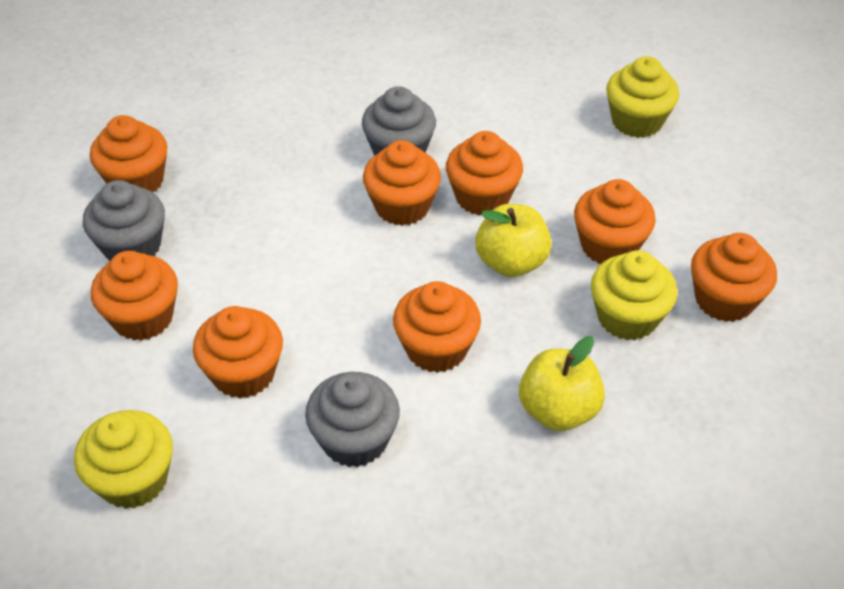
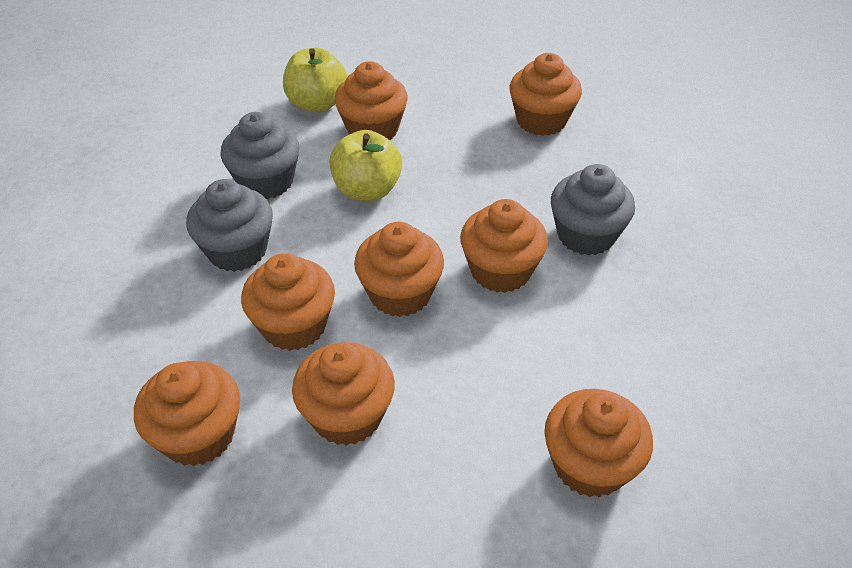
yellow cupcake: 3 -> 0

